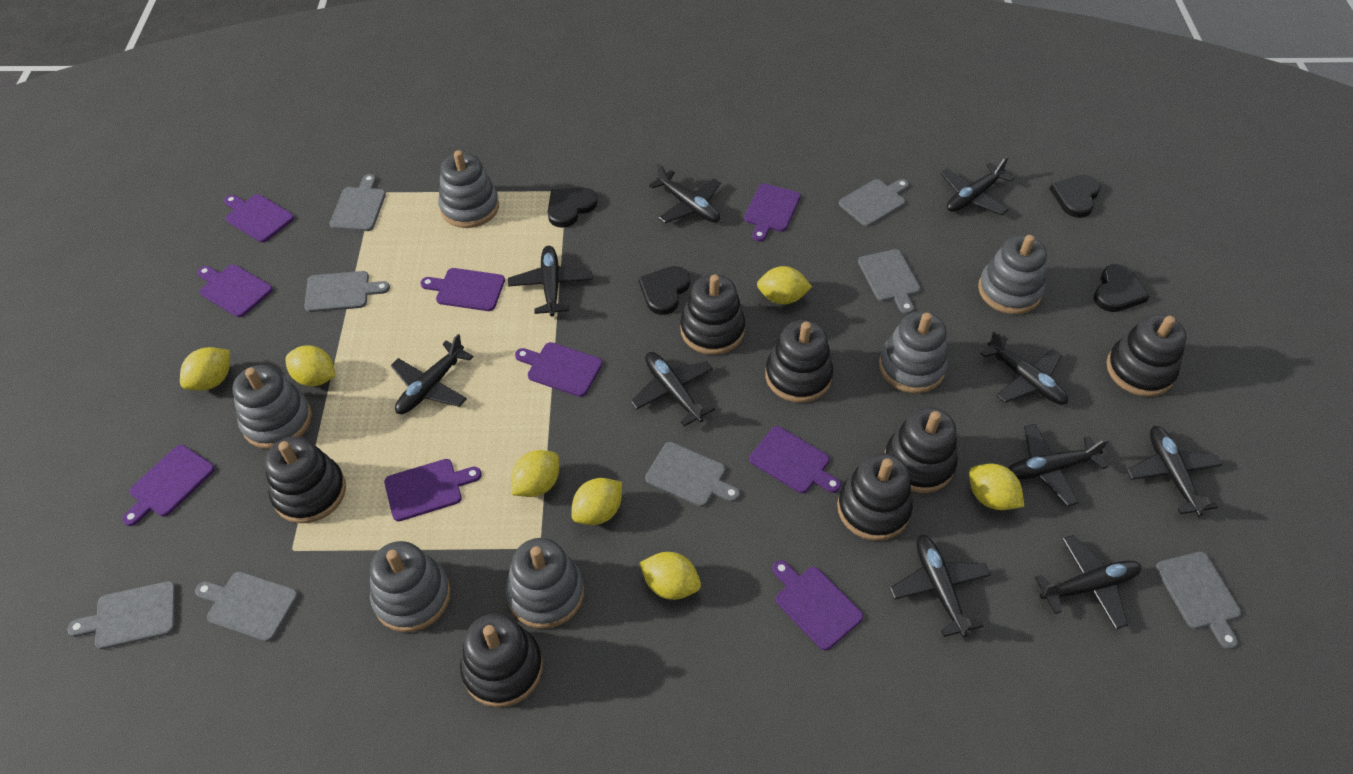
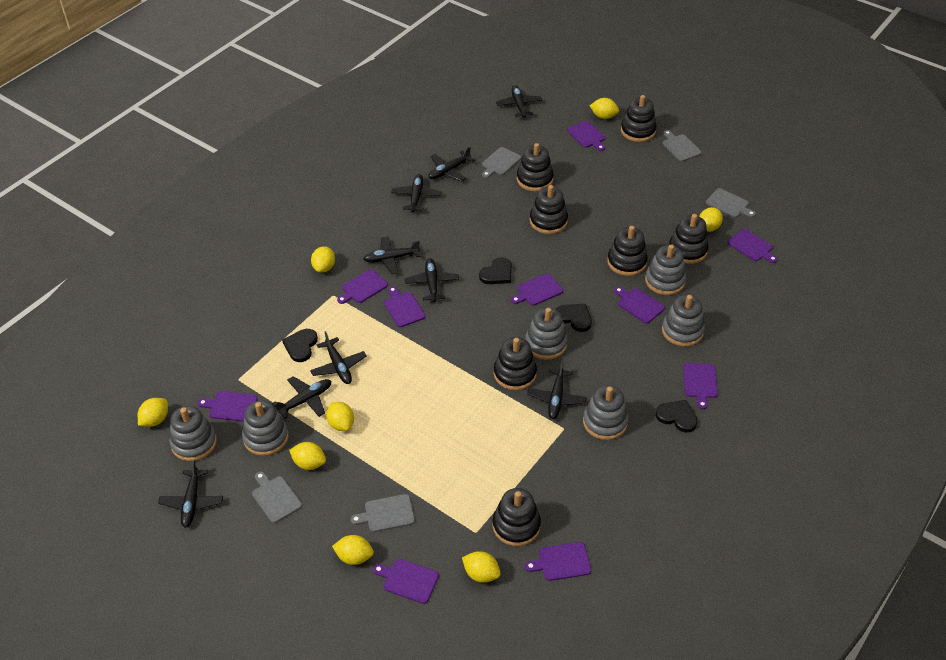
black plane: 10 -> 9
grey cutting board: 8 -> 5
purple cutting board: 9 -> 10
yellow lemon: 7 -> 8

